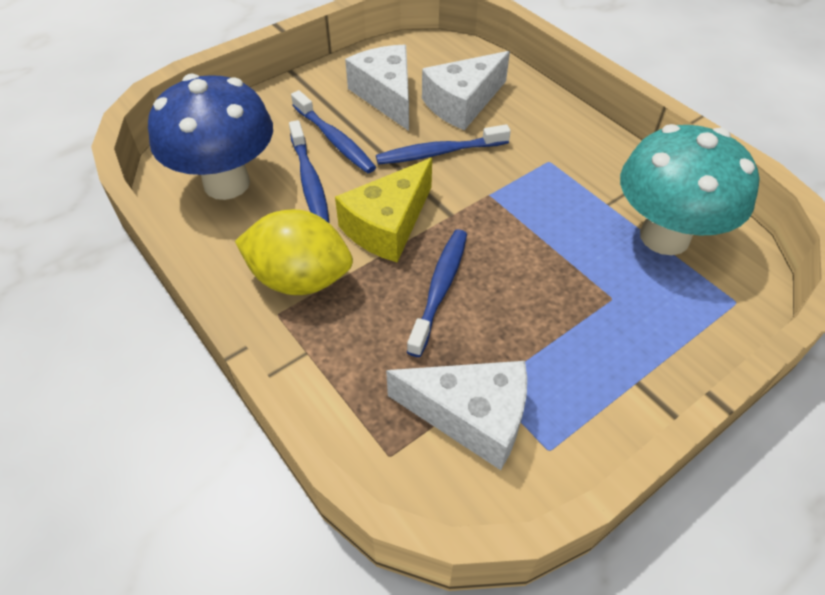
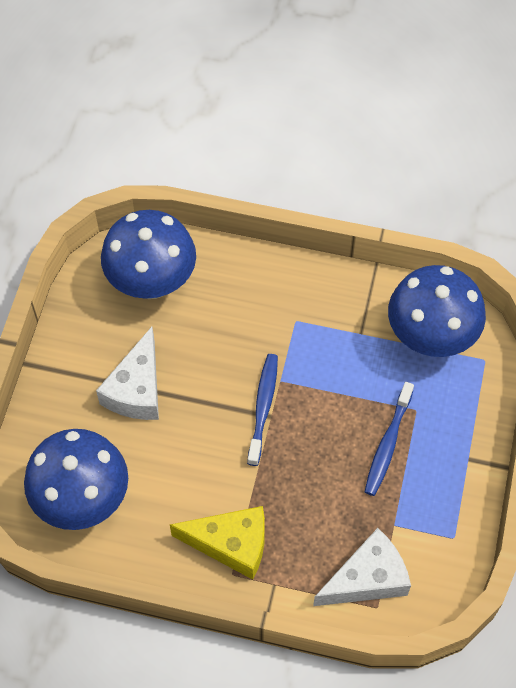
blue mushroom: 1 -> 3
blue toothbrush: 4 -> 2
turquoise mushroom: 1 -> 0
white cheese: 3 -> 2
yellow lemon: 1 -> 0

